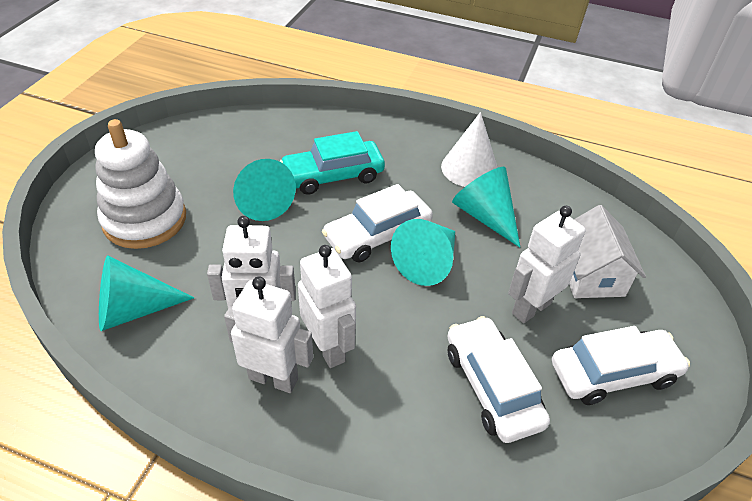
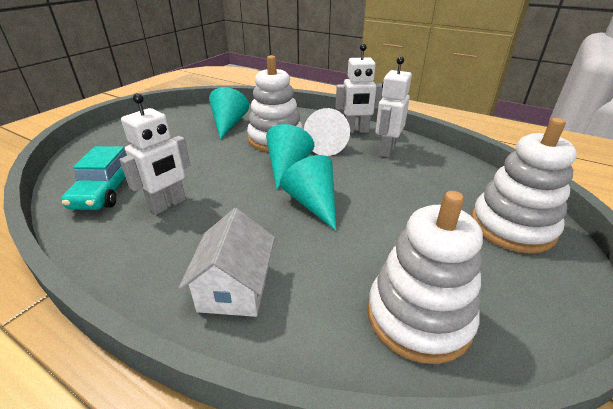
turquoise cone: 4 -> 3
white car: 3 -> 0
white robot: 4 -> 3
white stacking toy: 1 -> 3

